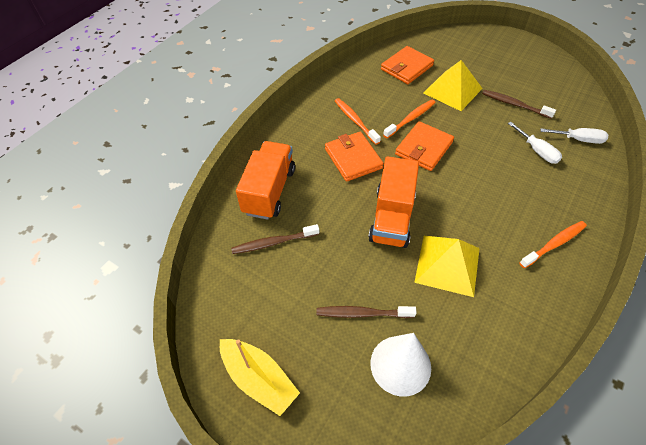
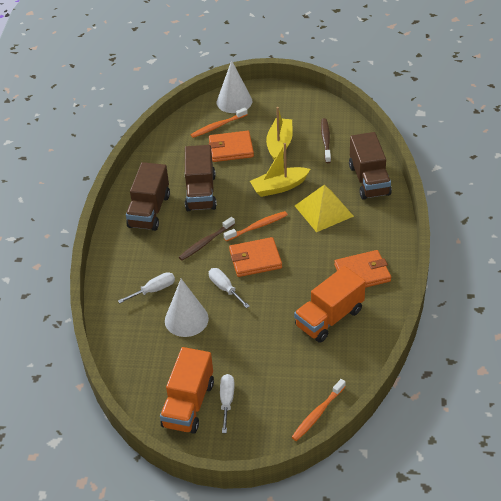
brown toothbrush: 3 -> 2
brown truck: 0 -> 3
white cone: 1 -> 2
white screwdriver: 2 -> 3
yellow boat: 1 -> 2
yellow pyramid: 2 -> 1

